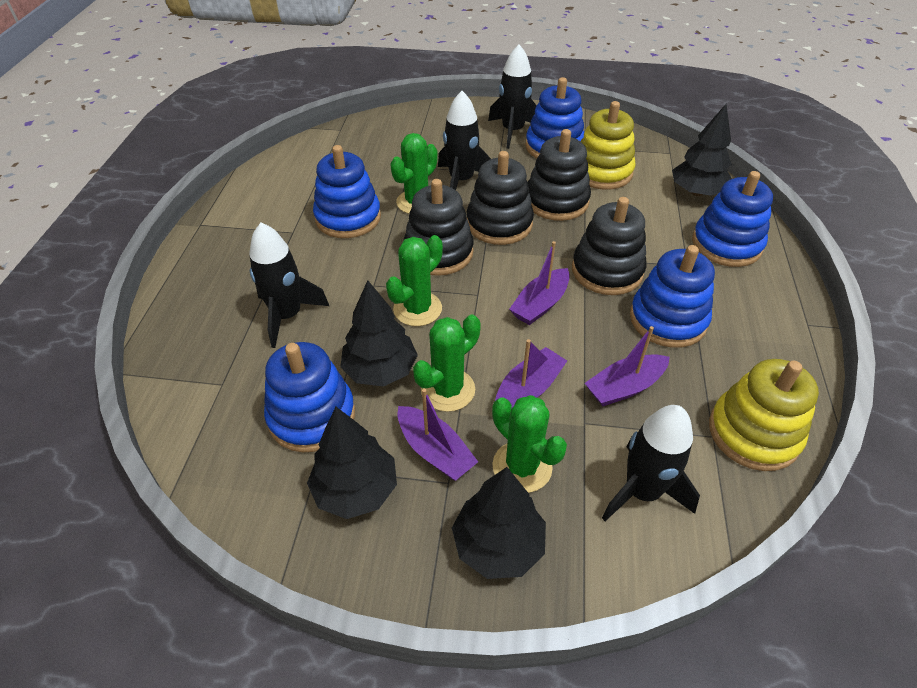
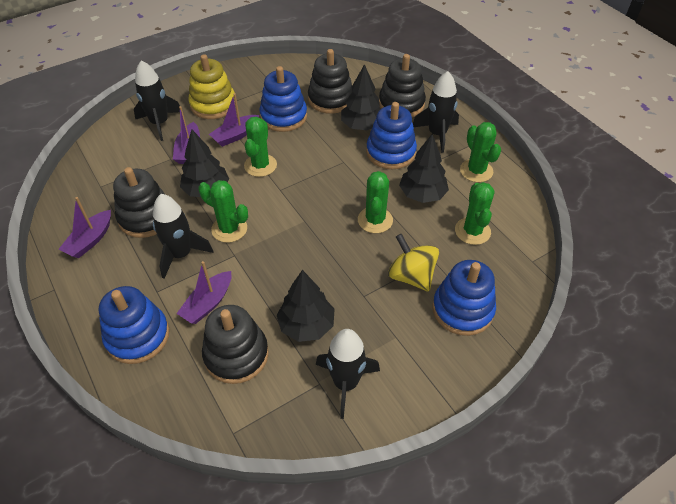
blue stacking toy: 5 -> 4
green cactus: 4 -> 5
yellow spinning top: 0 -> 1
yellow stacking toy: 2 -> 1

